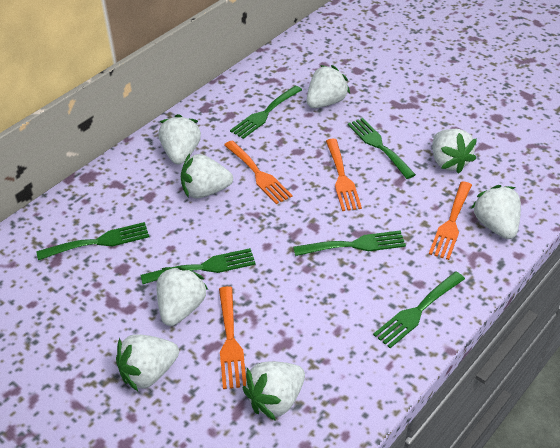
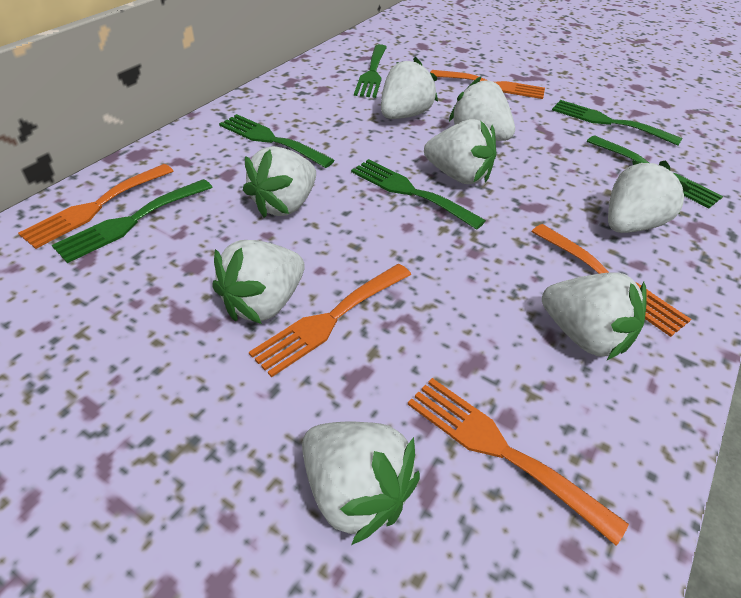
orange fork: 4 -> 5

